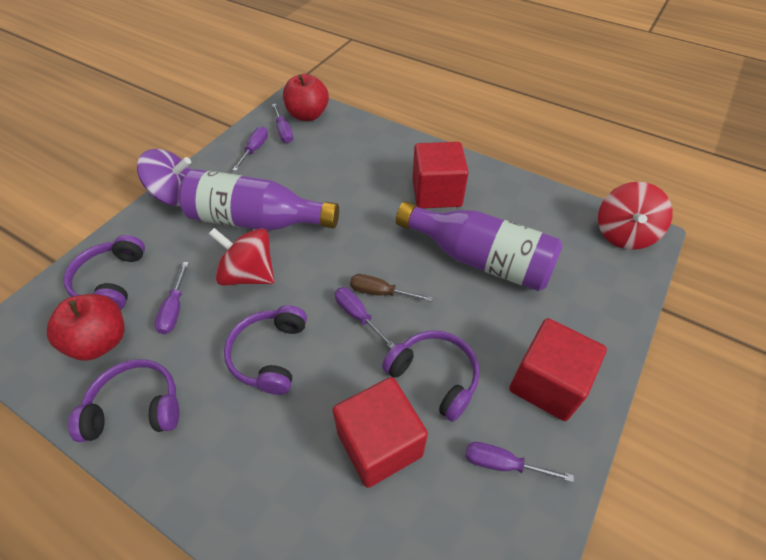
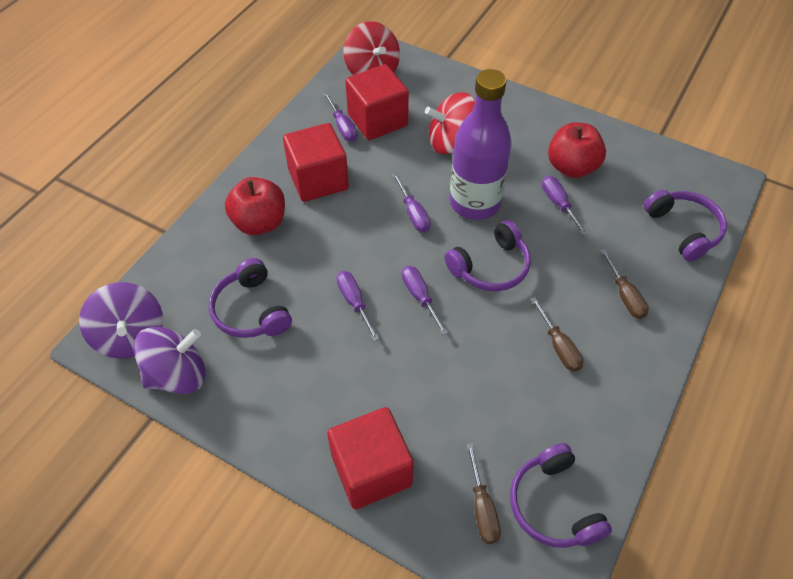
brown screwdriver: 1 -> 3
purple bottle: 2 -> 1
purple spinning top: 1 -> 2

